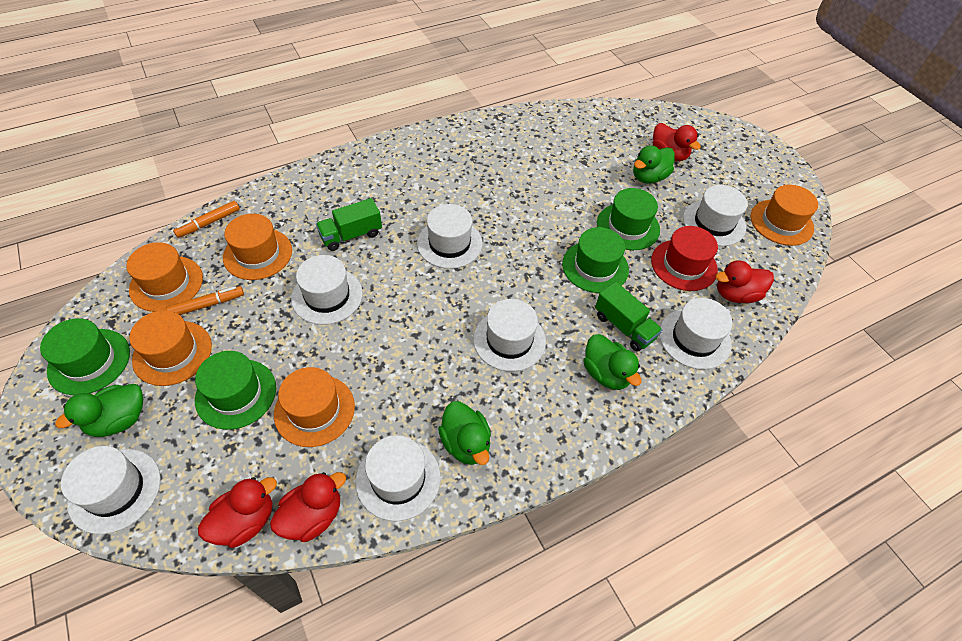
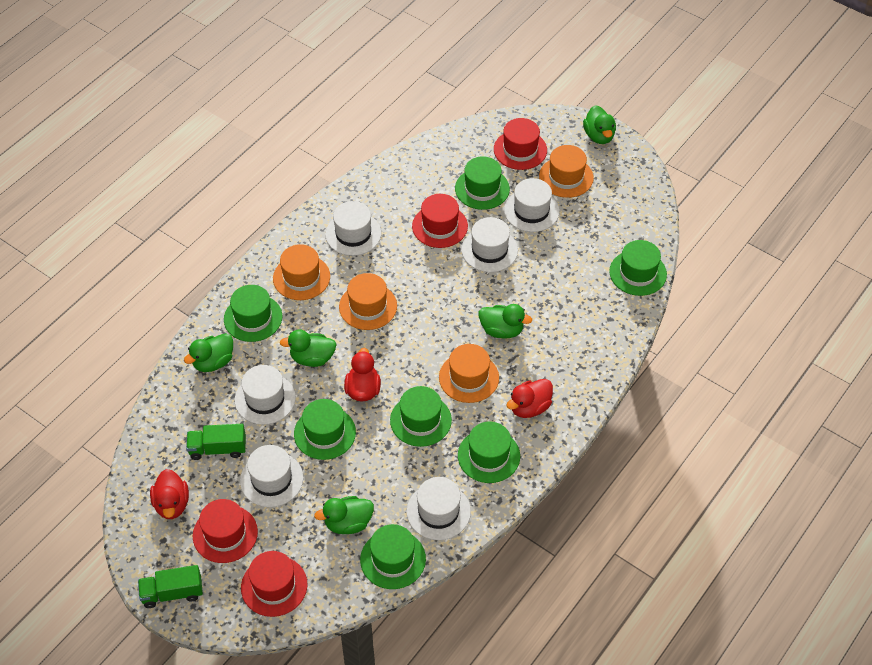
green duck: 4 -> 5
green hat: 4 -> 7
orange hat: 5 -> 4
orange marker: 2 -> 0
red duck: 4 -> 3
red hat: 1 -> 4
white hat: 7 -> 6

